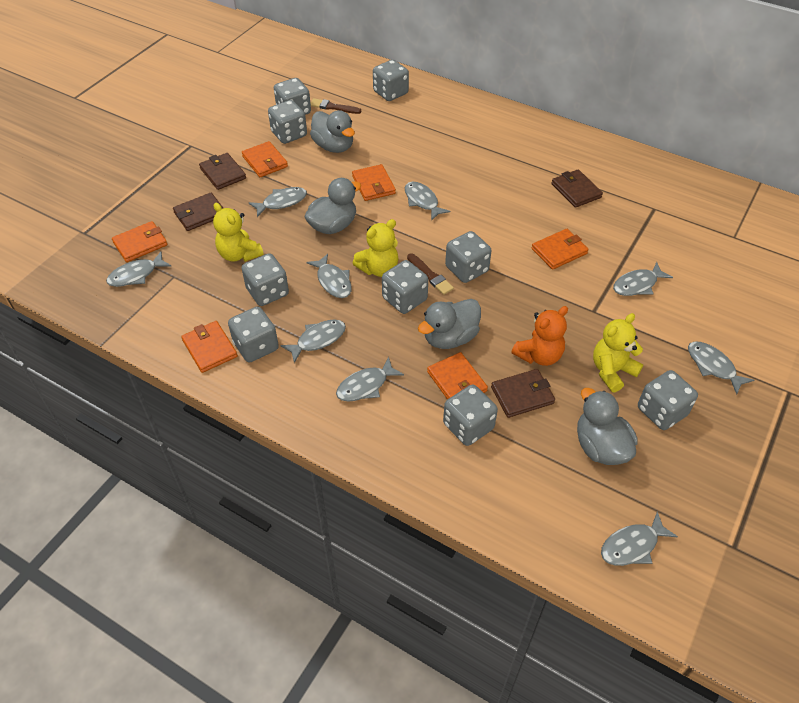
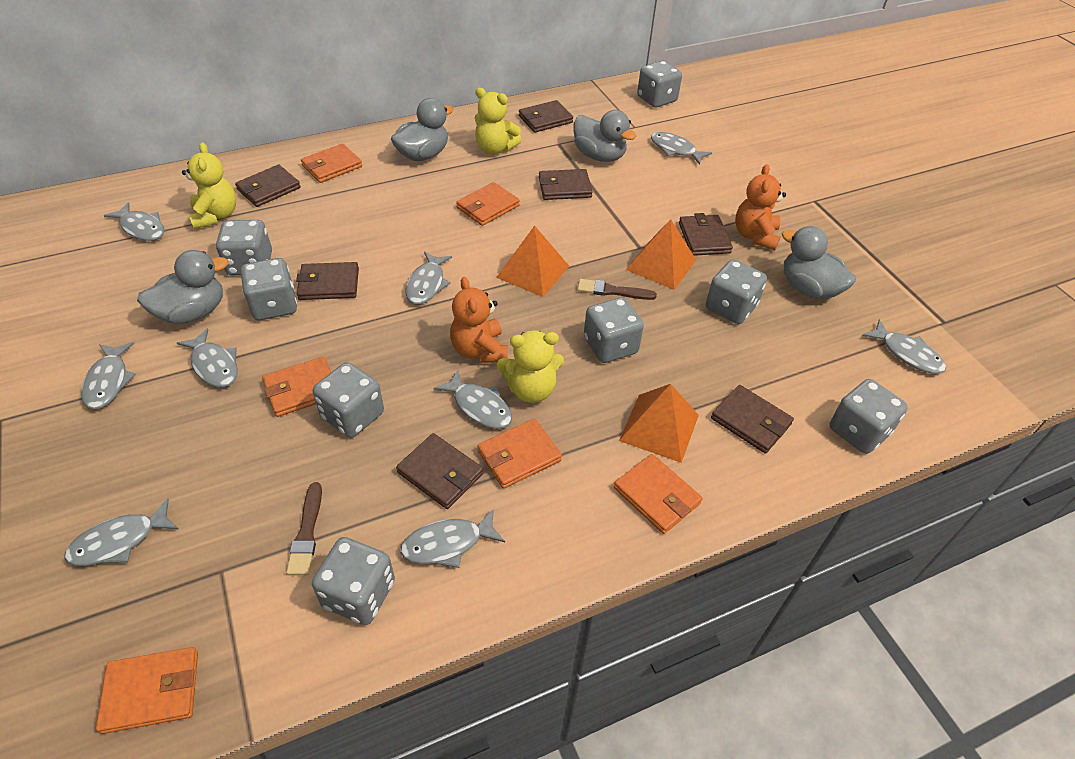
brown wallet: 4 -> 7
grey dice: 9 -> 8
orange pyramid: 0 -> 3
orange teddy bear: 1 -> 2

